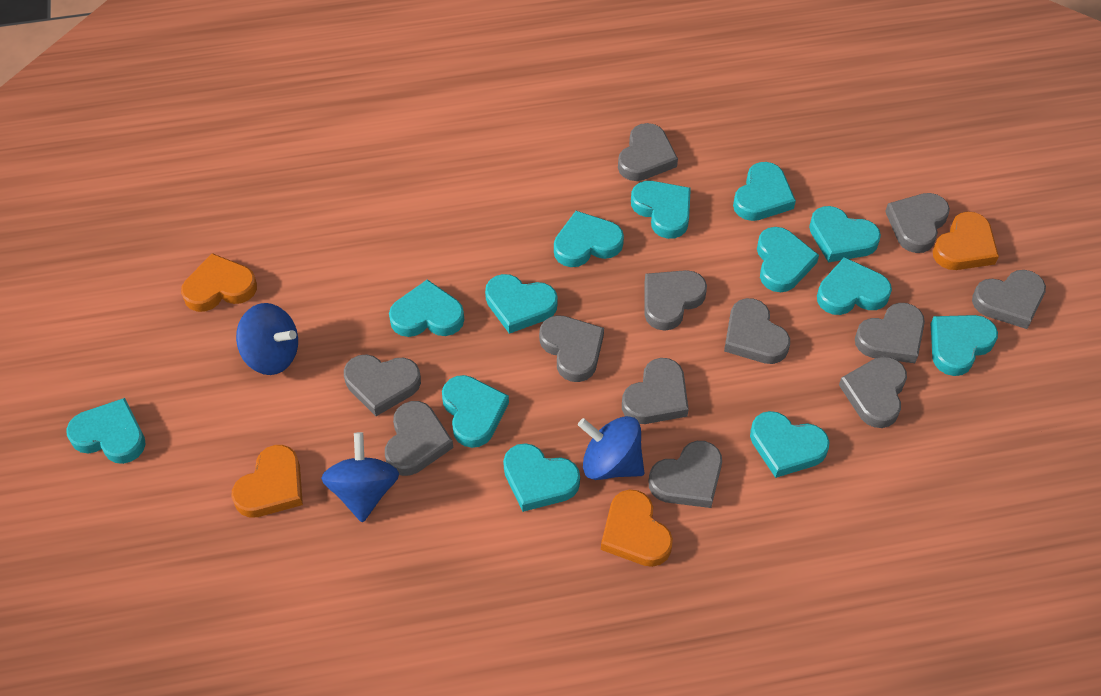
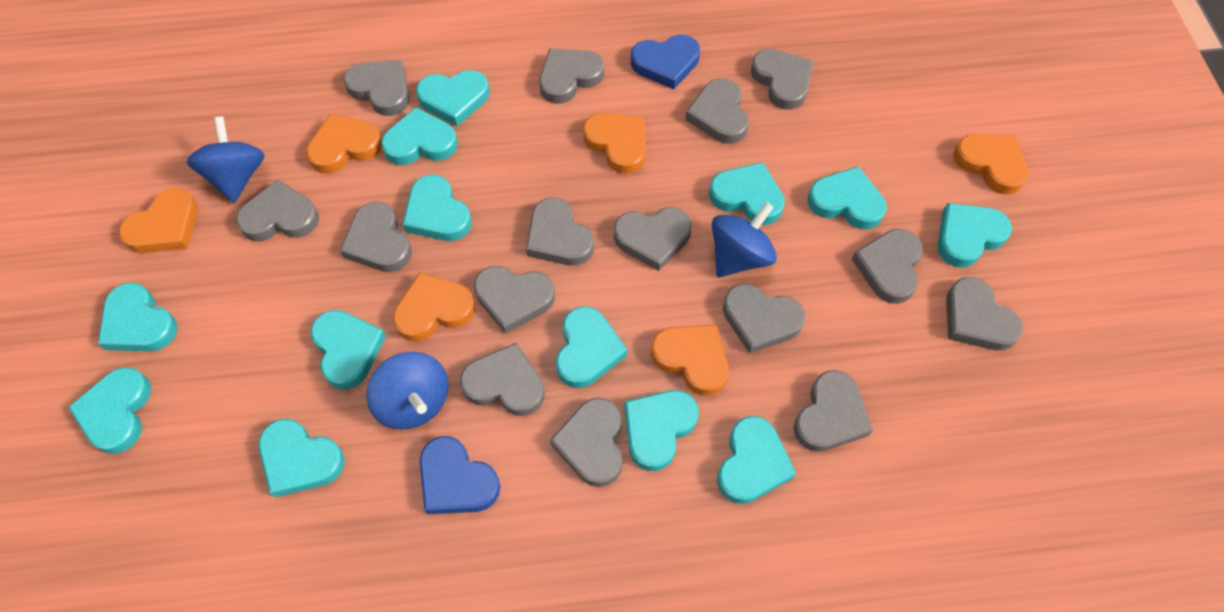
blue heart: 0 -> 2
grey heart: 12 -> 15
orange heart: 4 -> 6

